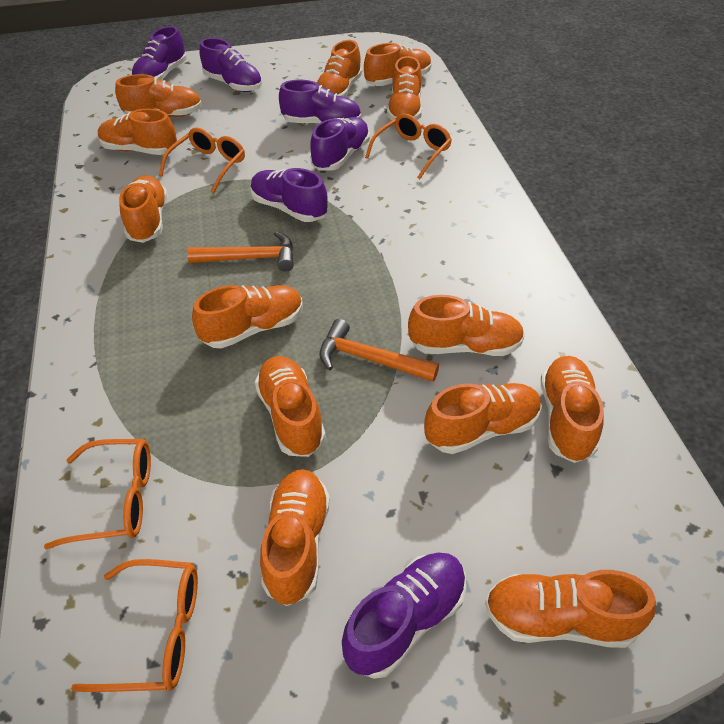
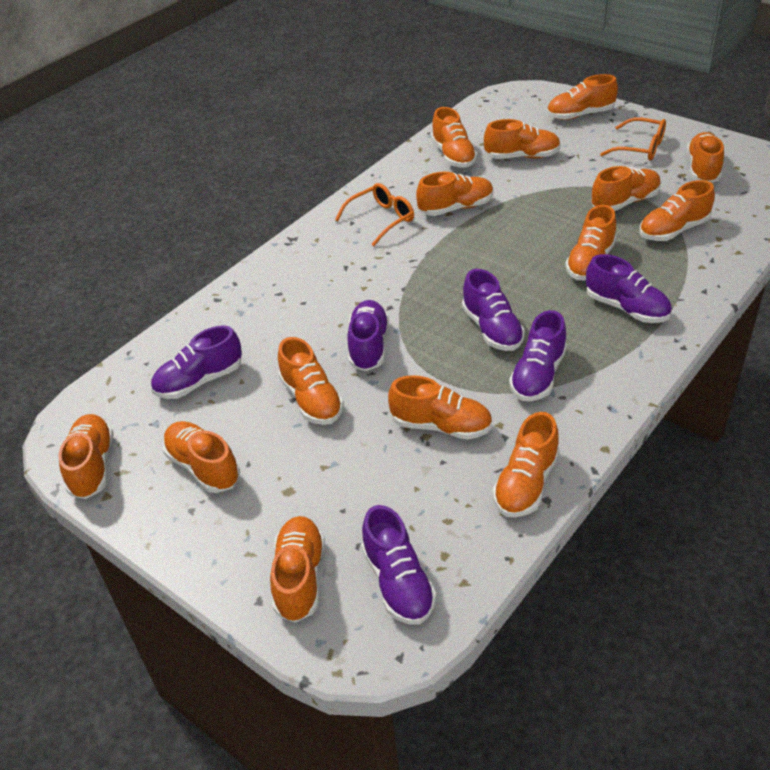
orange glasses: 4 -> 2
orange hammer: 2 -> 0
orange shoe: 13 -> 14

